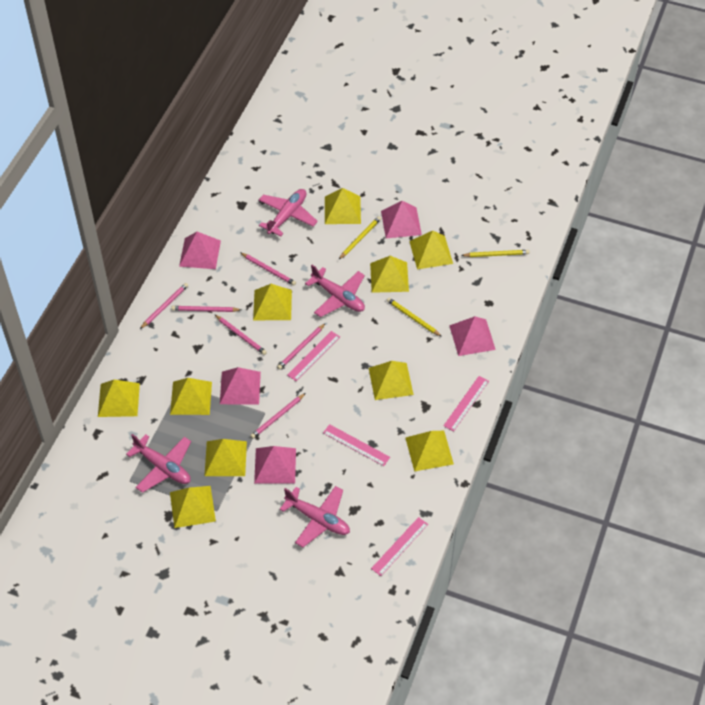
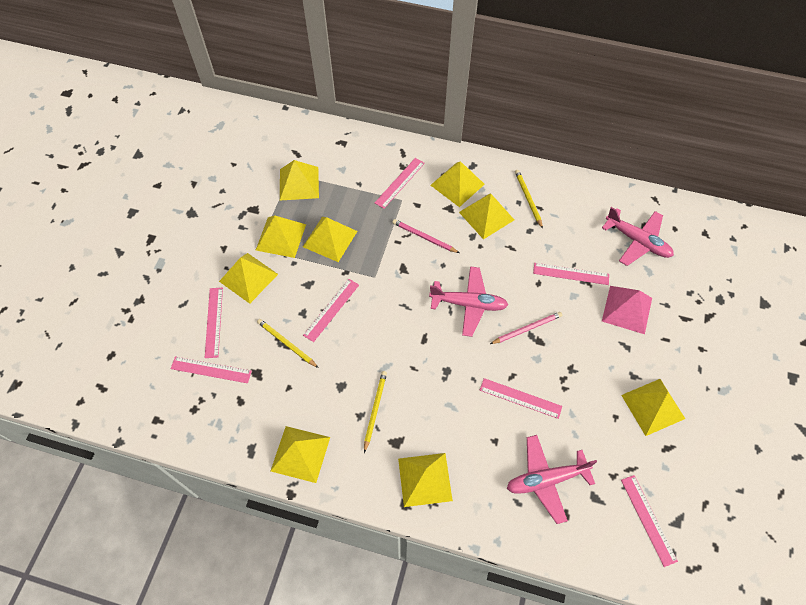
pink pencil: 6 -> 2
pink plane: 4 -> 3
pink pyramid: 5 -> 1
pink ruler: 4 -> 7
yellow pyramid: 10 -> 9

